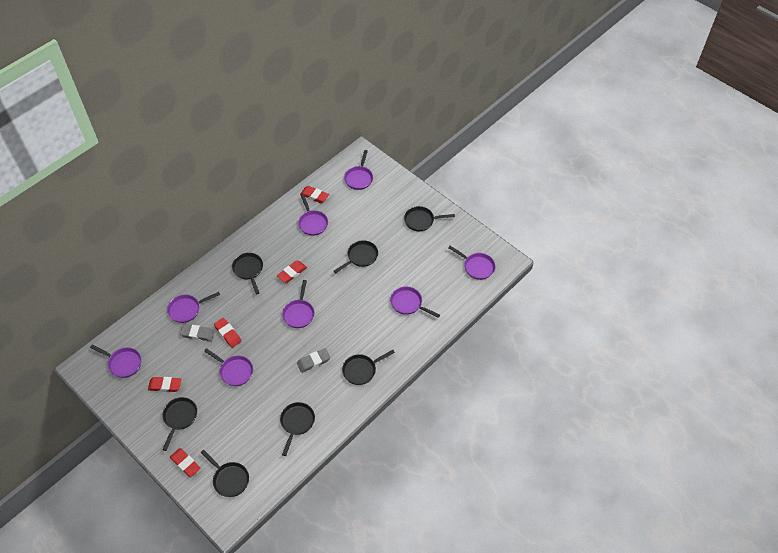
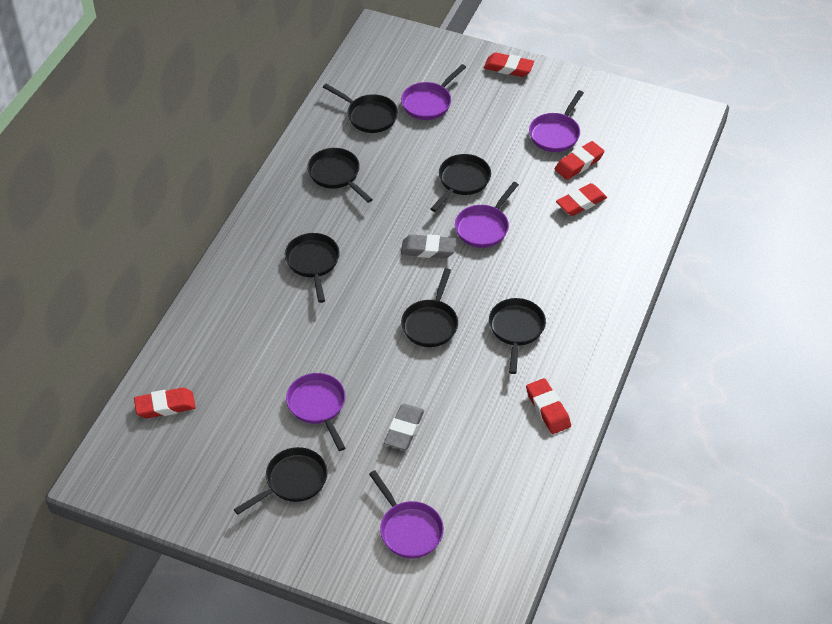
purple pan: 8 -> 5

